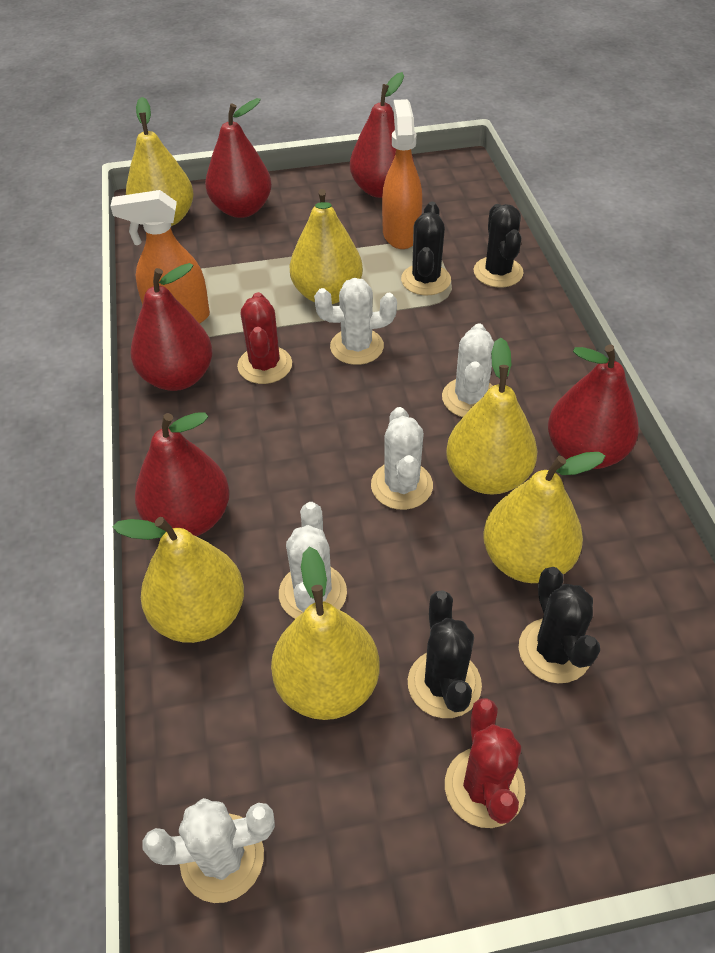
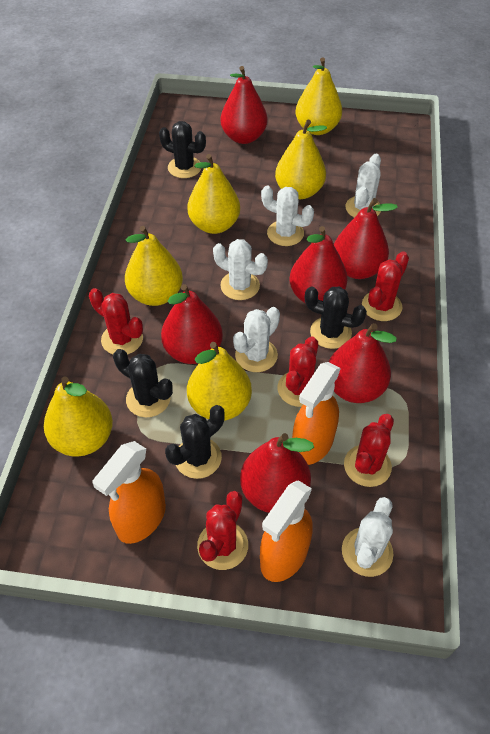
orange spray bottle: 2 -> 3
red cactus: 2 -> 5
red pear: 5 -> 6

